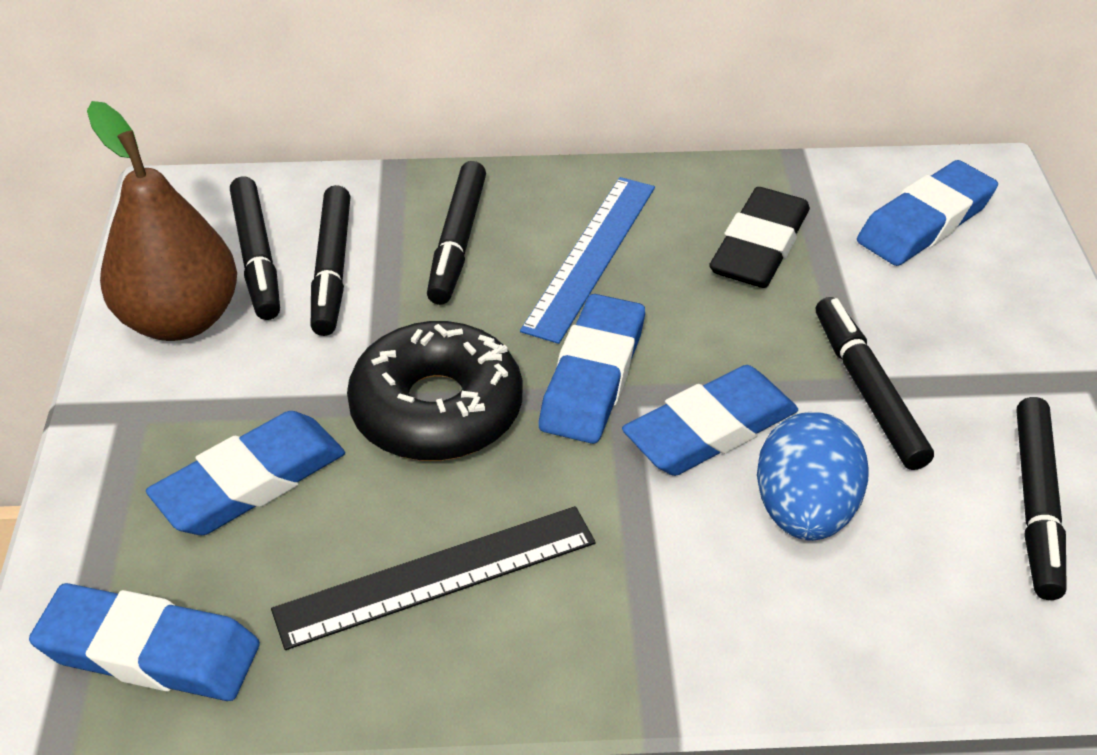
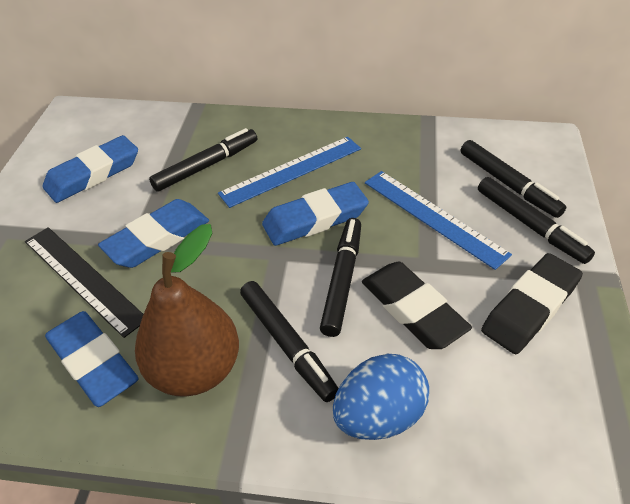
black donut: 1 -> 0
black eraser: 1 -> 2
blue eraser: 5 -> 4
blue ruler: 1 -> 2

